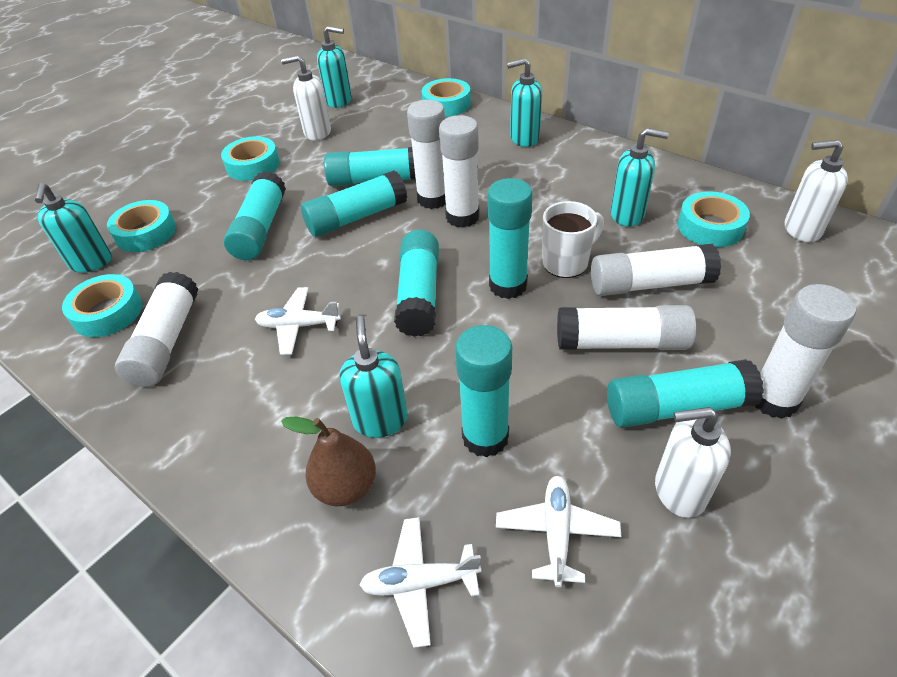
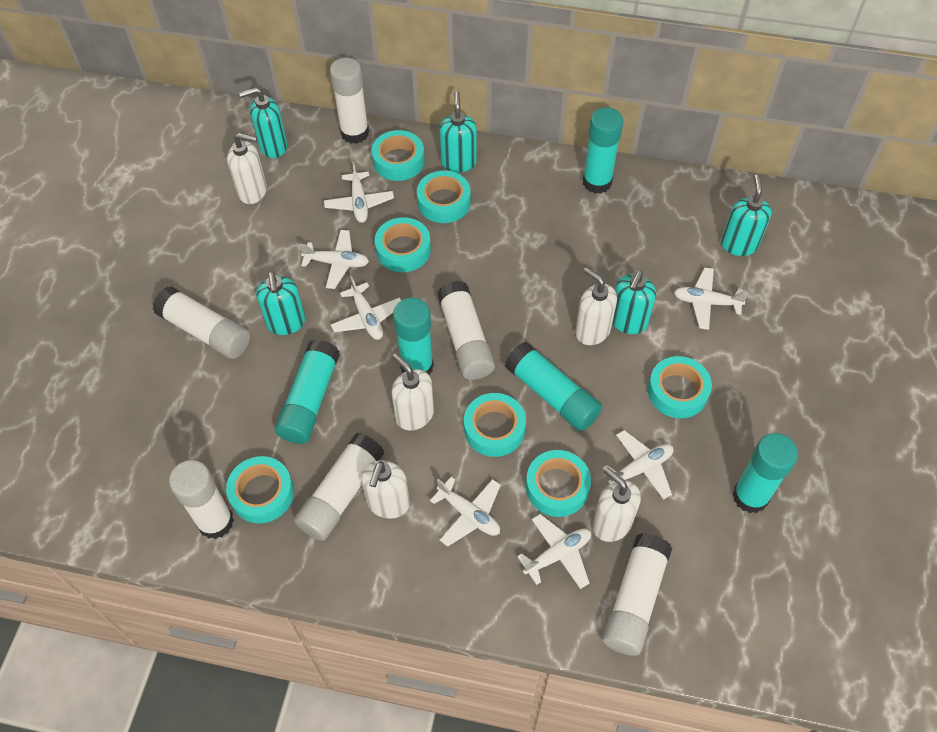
brown pear: 1 -> 0
turquoise glue stick: 7 -> 5
turquoise tape: 5 -> 7
white mug: 1 -> 0
white plane: 3 -> 7
white soap dispenser: 3 -> 5

